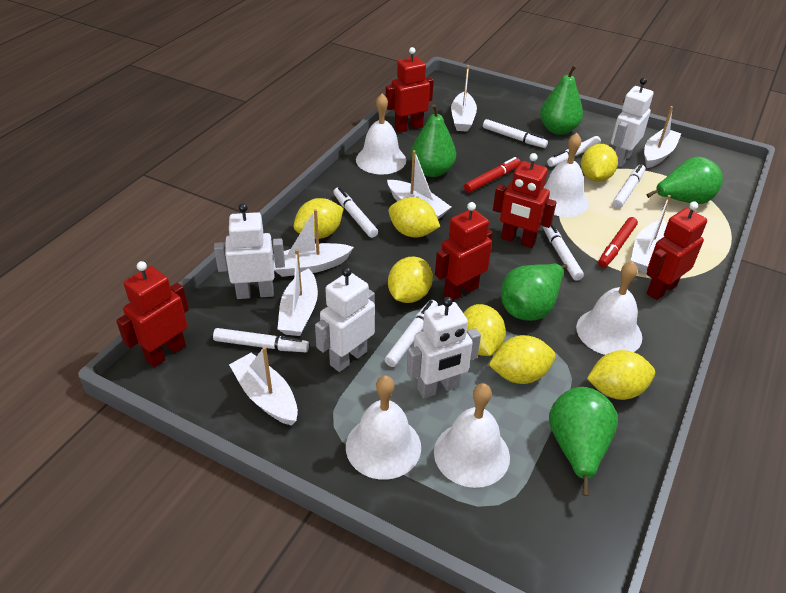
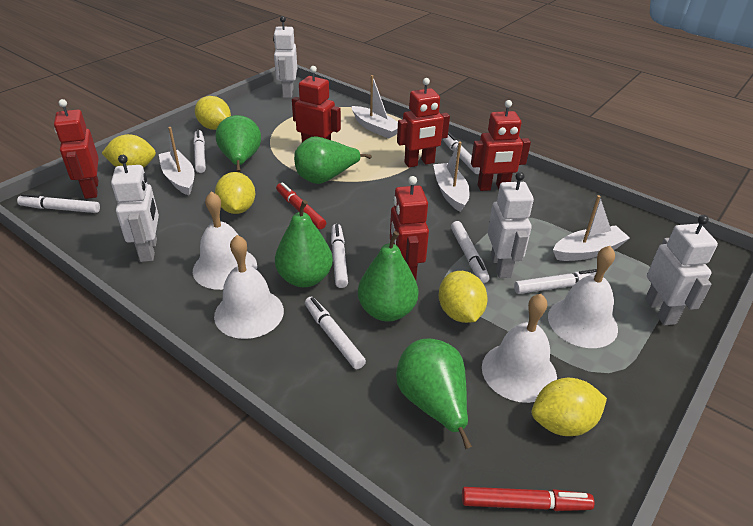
white bell: 5 -> 4
white boat: 7 -> 4
yellow lemon: 7 -> 5

